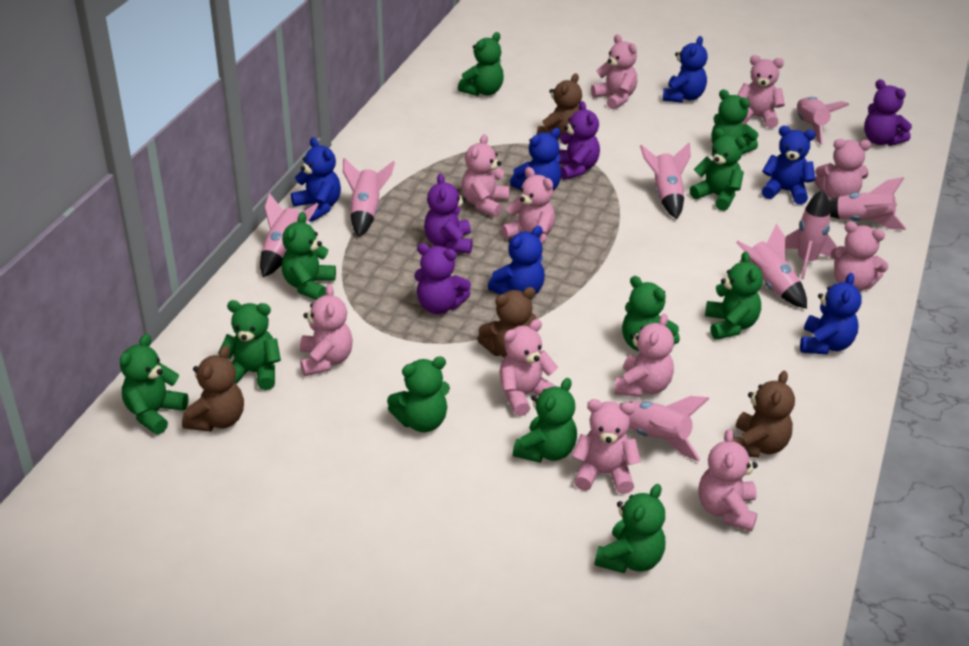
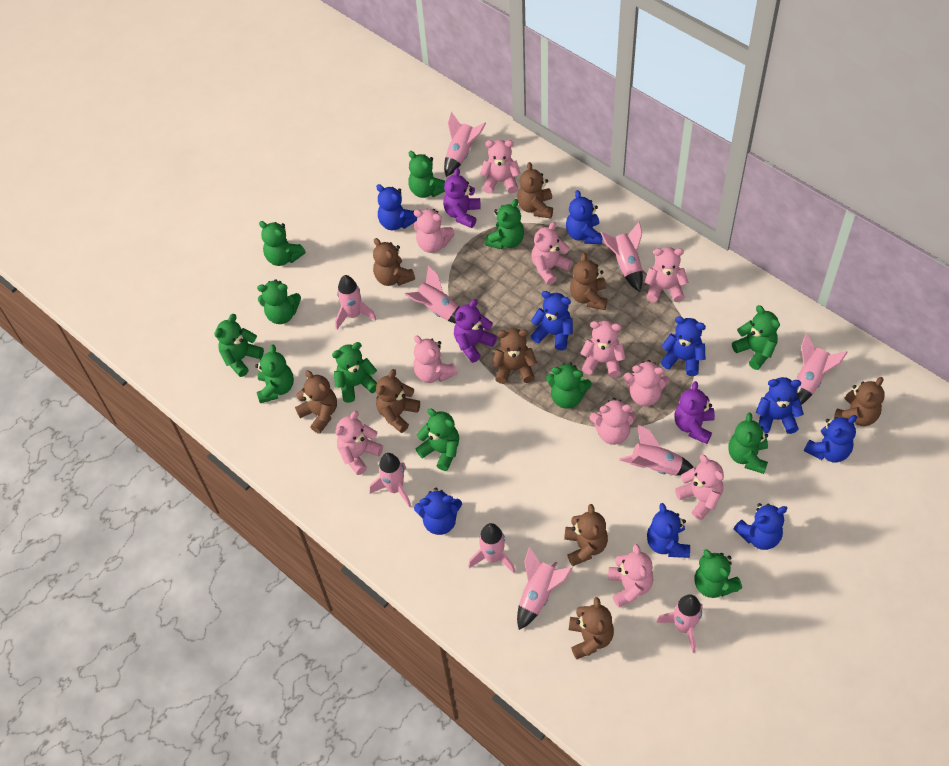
blue teddy bear: 6 -> 9
brown teddy bear: 4 -> 9
green teddy bear: 11 -> 12
pink rocket: 8 -> 10
purple teddy bear: 4 -> 3

